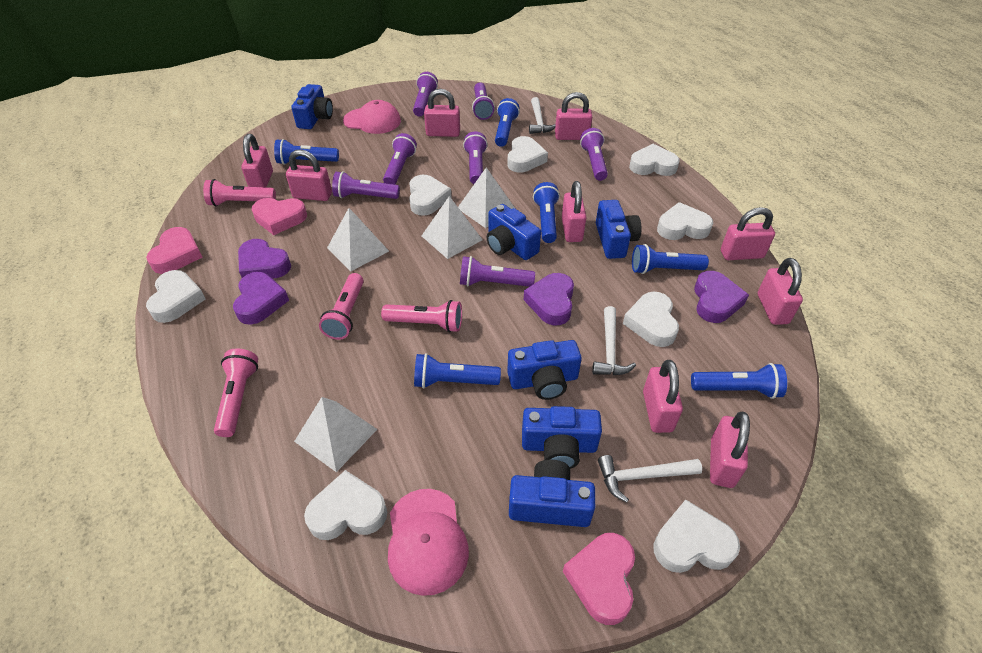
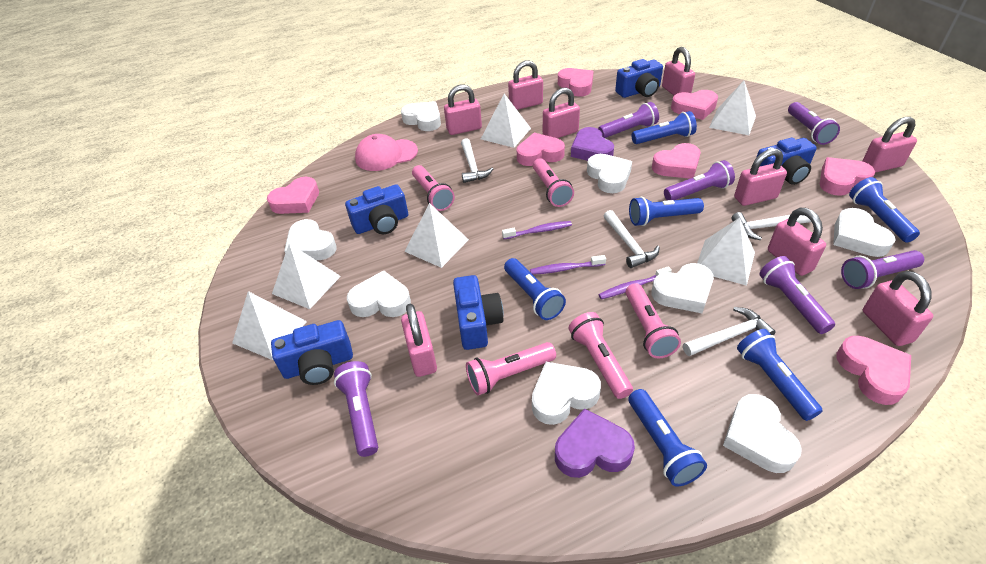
blue camera: 6 -> 5
pink cap: 2 -> 1
pink flashlight: 4 -> 5
pink heart: 3 -> 7
purple flashlight: 7 -> 6
purple heart: 4 -> 2
purple toothbrush: 0 -> 3
white hammer: 3 -> 4
white pyramid: 4 -> 6

